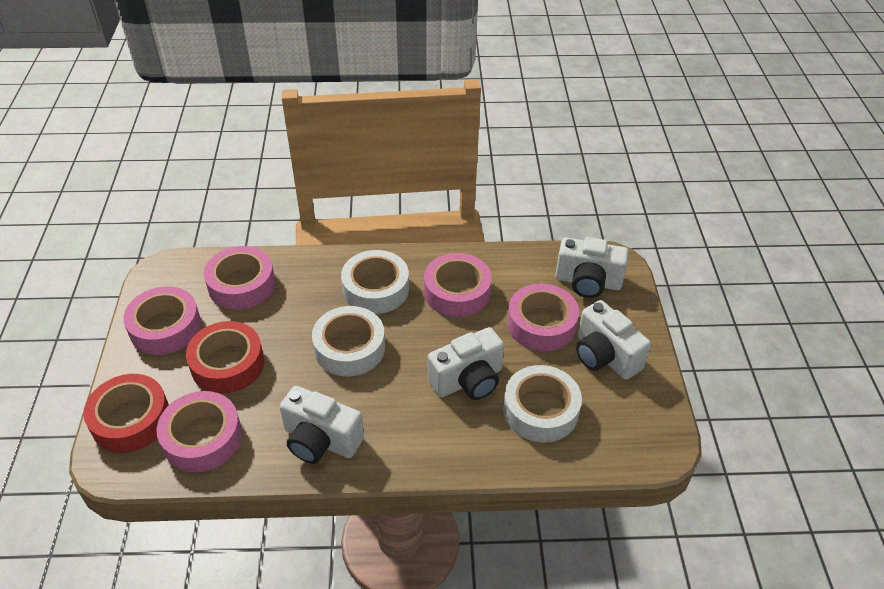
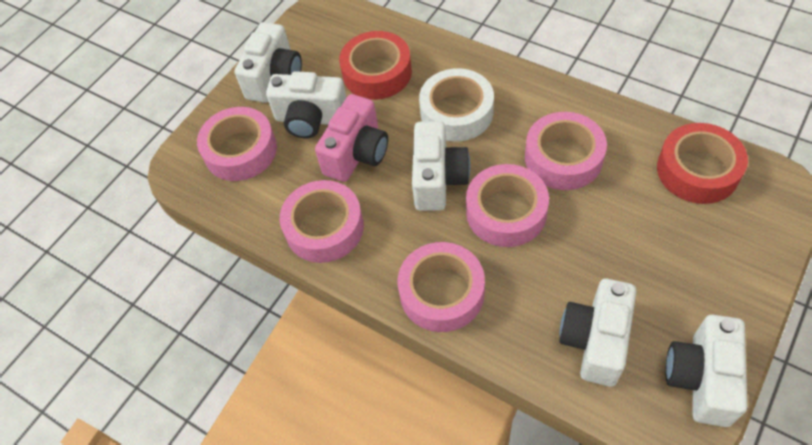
pink camera: 0 -> 1
white camera: 4 -> 5
white tape: 3 -> 1

